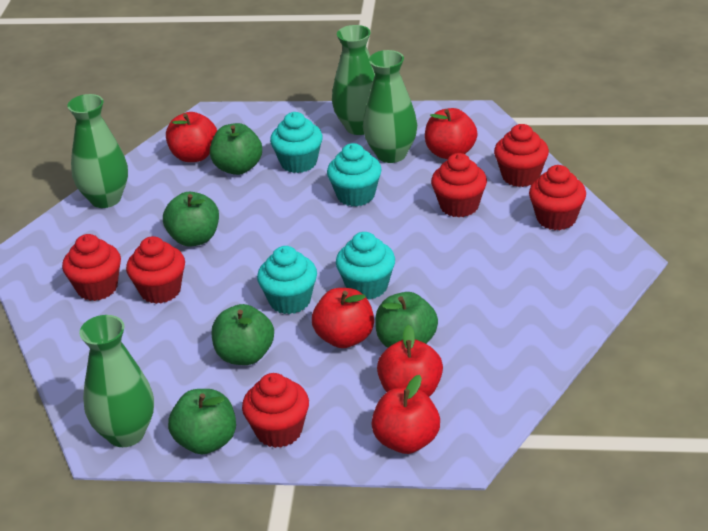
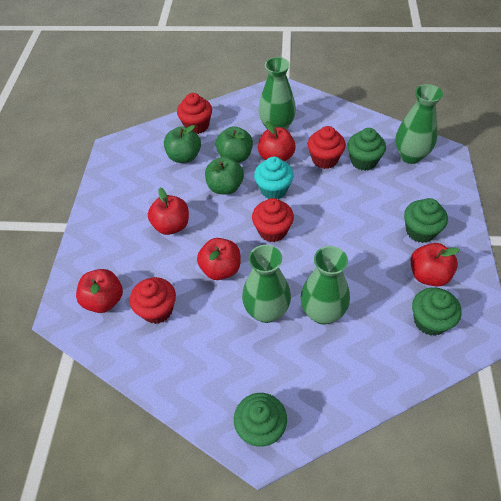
green apple: 5 -> 3
green cupcake: 0 -> 4
red cupcake: 6 -> 4
turquoise cupcake: 4 -> 1

